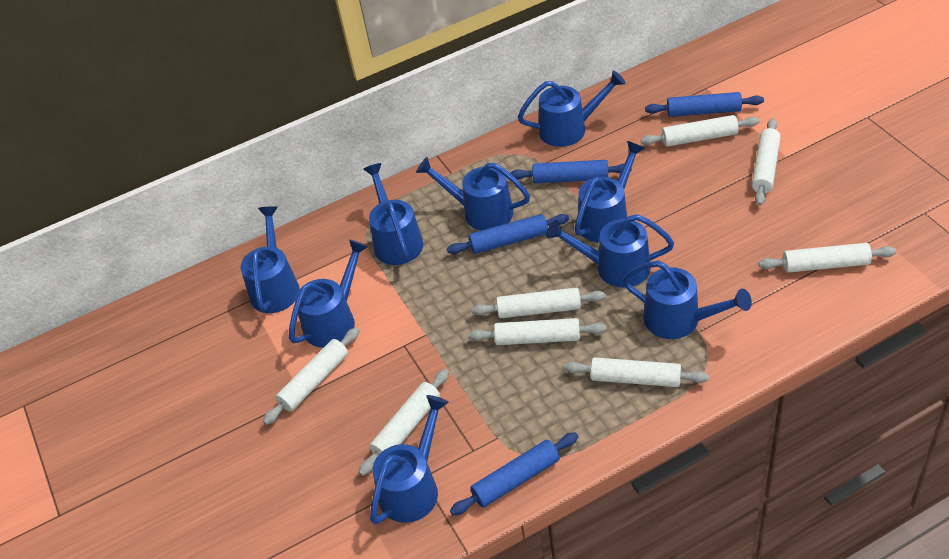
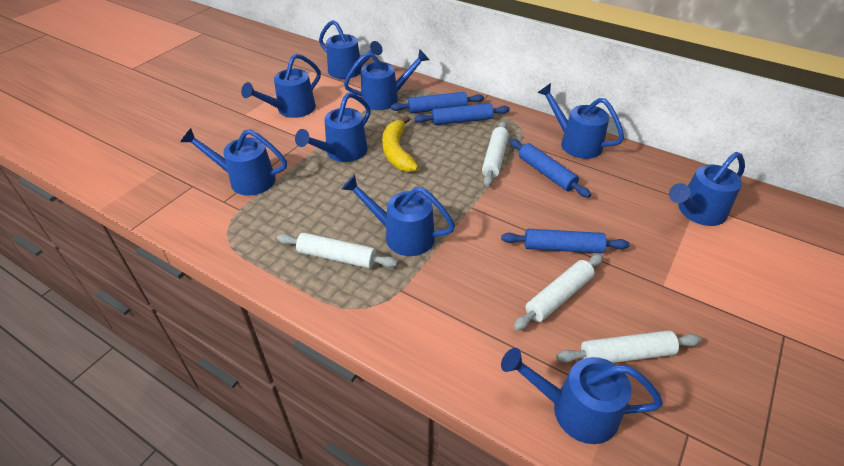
white rolling pin: 8 -> 4
yellow banana: 0 -> 1

